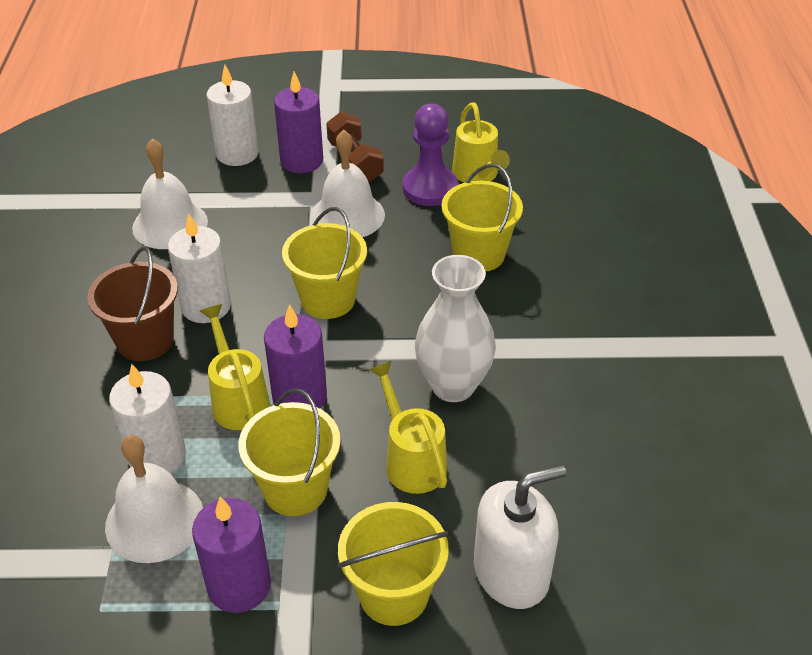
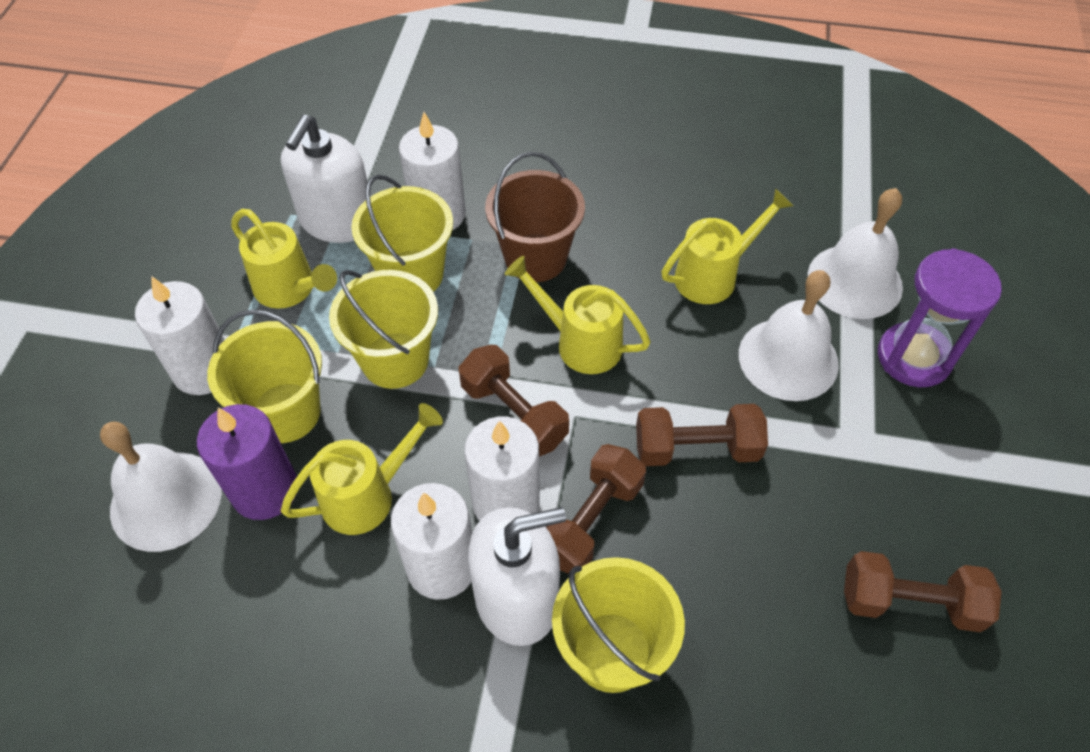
brown dumbbell: 1 -> 4
purple candle: 3 -> 1
purple hourglass: 0 -> 1
purple pawn: 1 -> 0
white candle: 3 -> 4
white soap dispenser: 1 -> 2
white vase: 1 -> 0
yellow watering can: 3 -> 4

